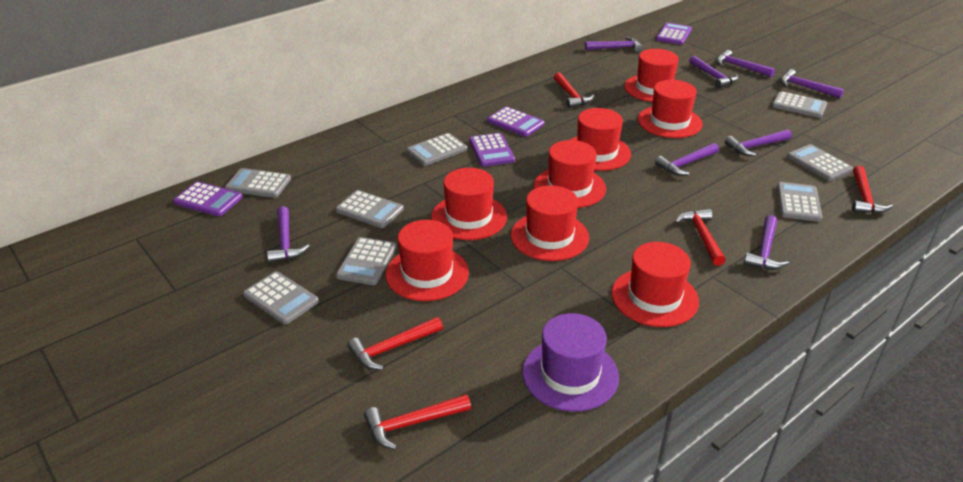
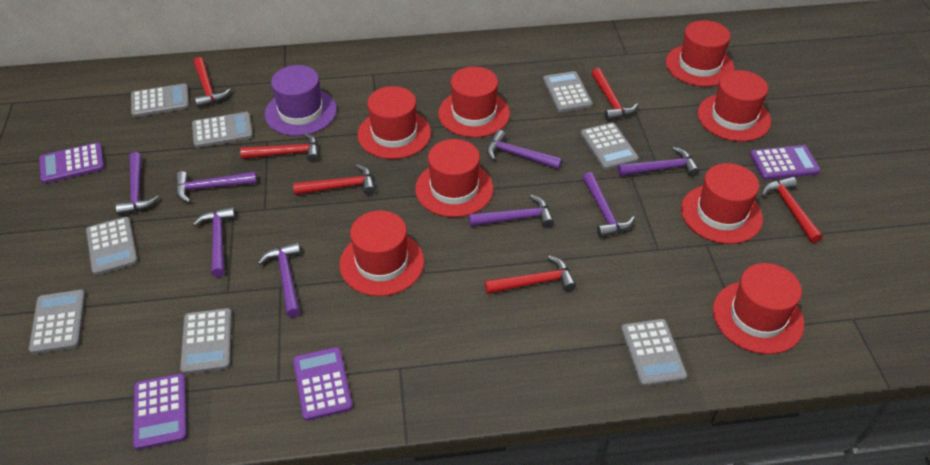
red hammer: 5 -> 6

